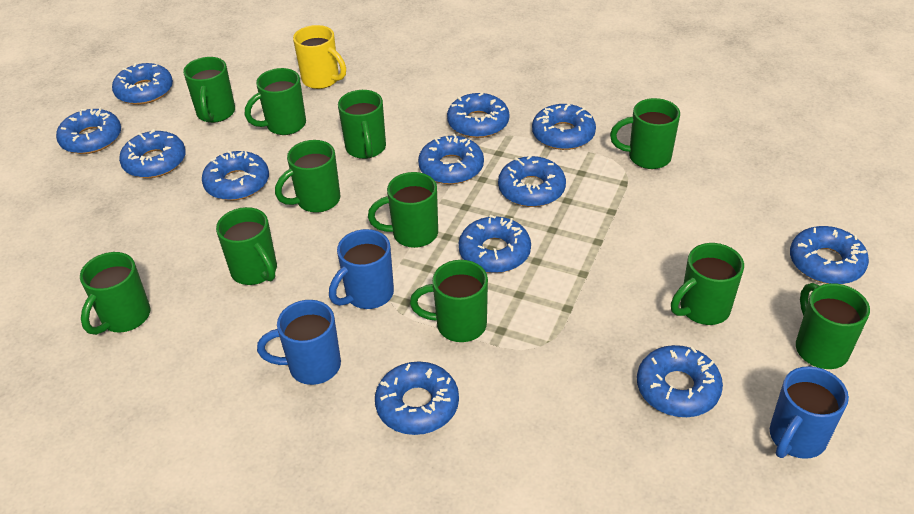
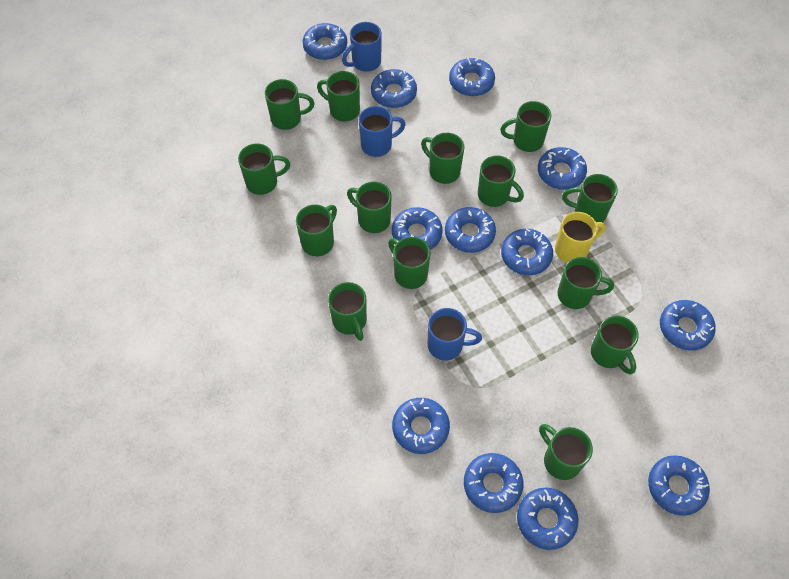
green mug: 11 -> 14

